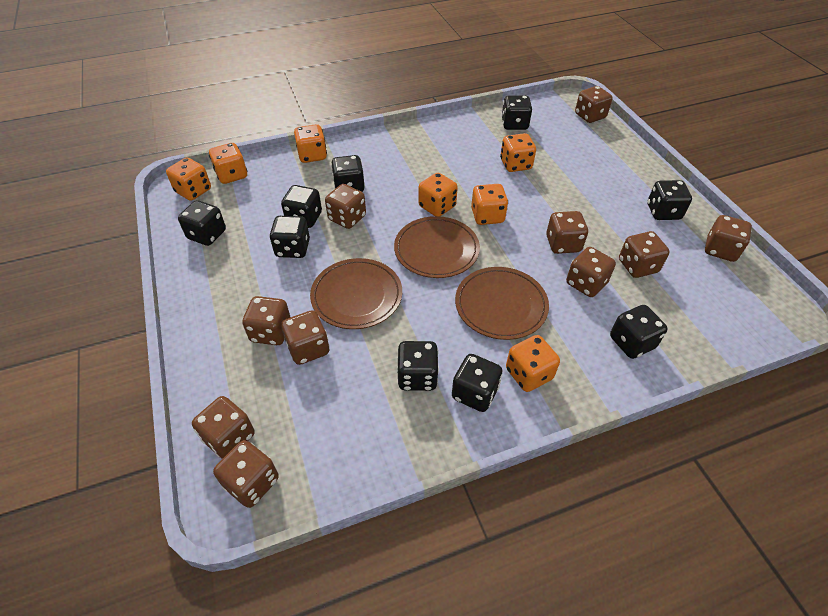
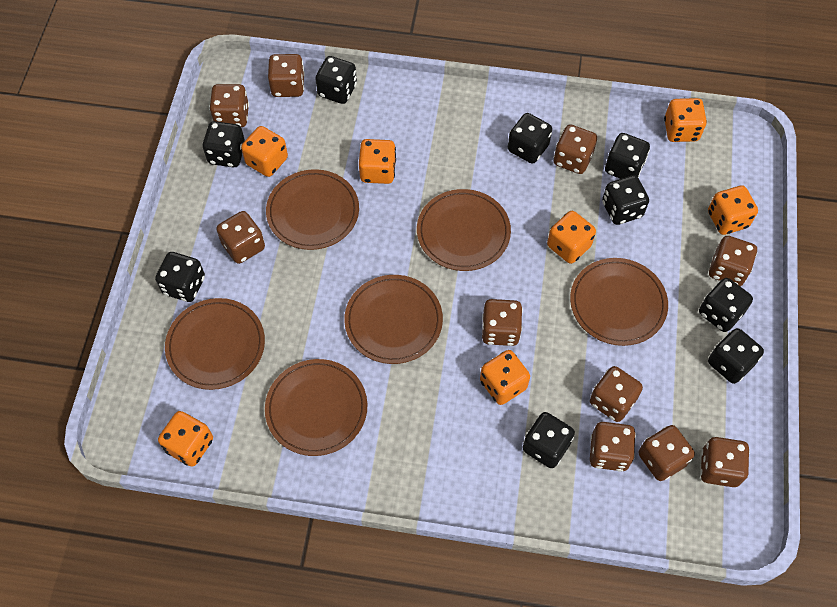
brown plate: 3 -> 6

